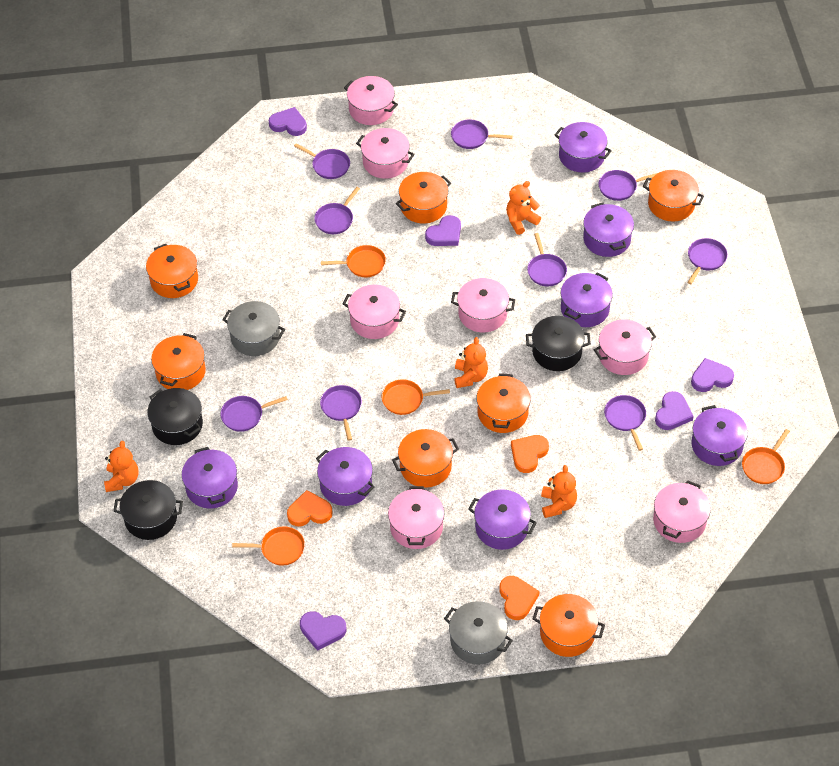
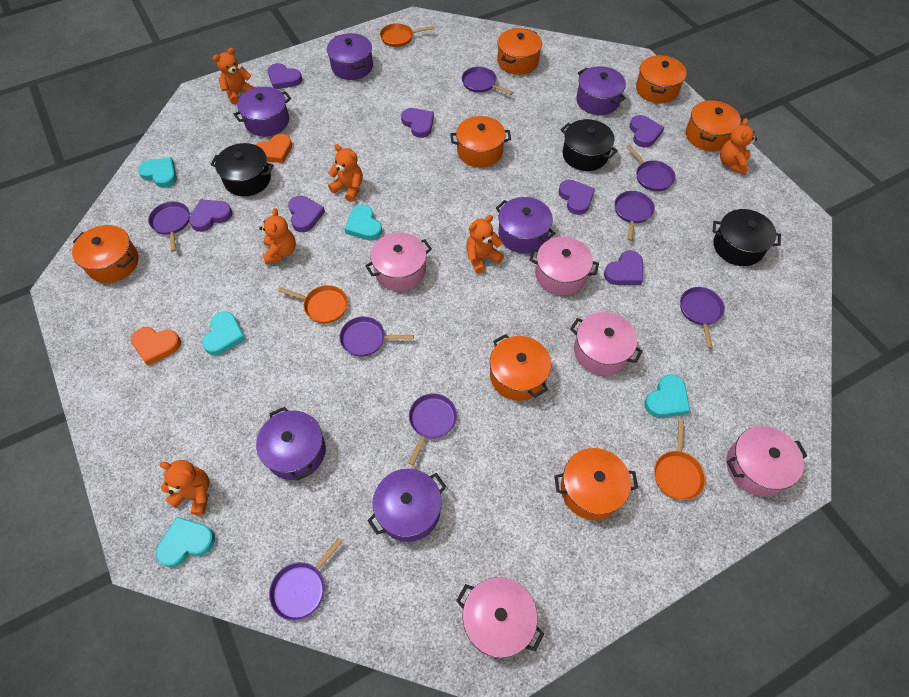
grey pot: 2 -> 0
orange heart: 3 -> 2
orange pan: 4 -> 3
orange teddy bear: 4 -> 6
pink pot: 7 -> 5
purple heart: 5 -> 7
purple pan: 9 -> 8
purple pot: 7 -> 6
turquoise heart: 0 -> 5

